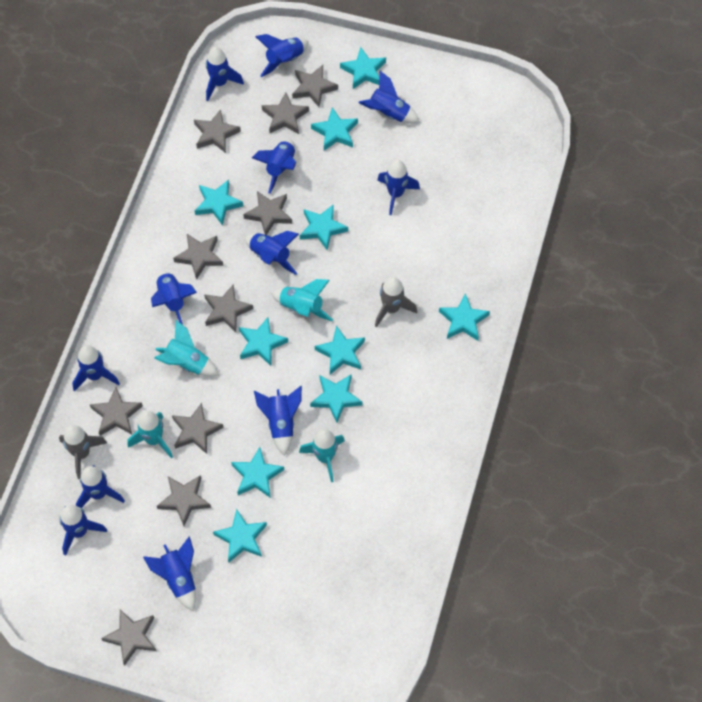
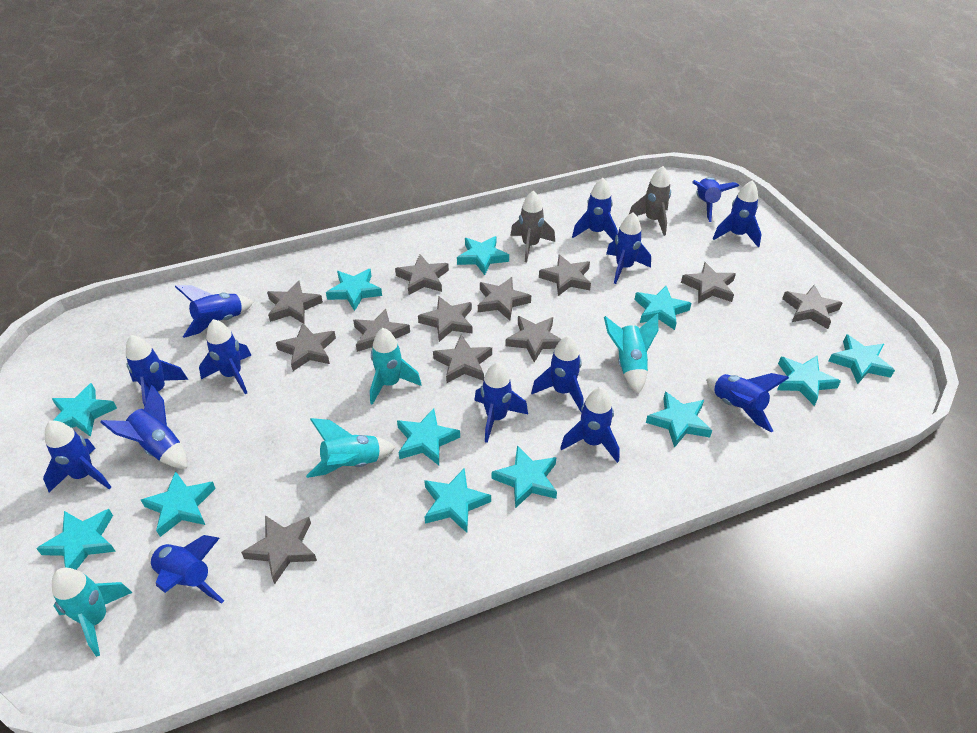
blue rocket: 12 -> 14
grey star: 10 -> 12
turquoise star: 10 -> 12

